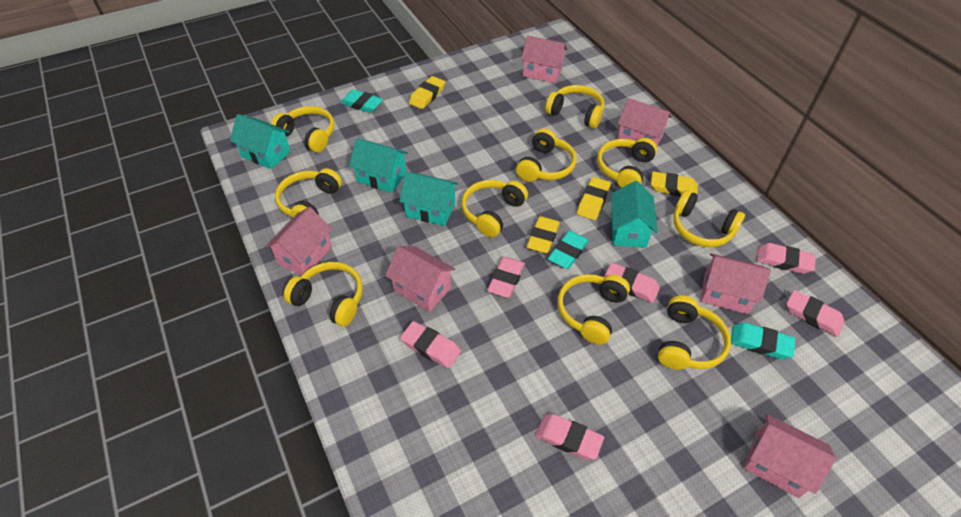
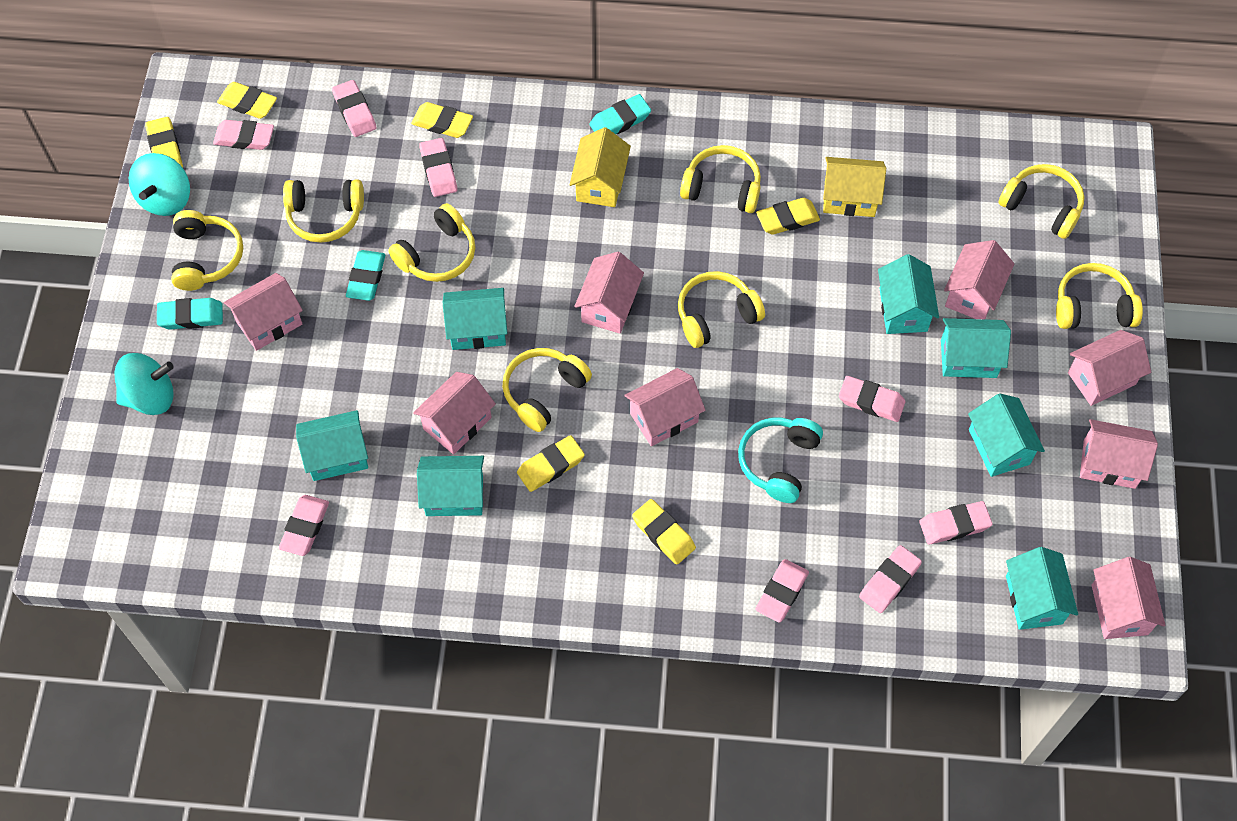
pink eraser: 6 -> 8
pink house: 6 -> 8
turquoise headphones: 0 -> 1
turquoise house: 4 -> 7
turquoise spinning top: 0 -> 2
yellow eraser: 4 -> 6
yellow headphones: 10 -> 8
yellow house: 0 -> 2

